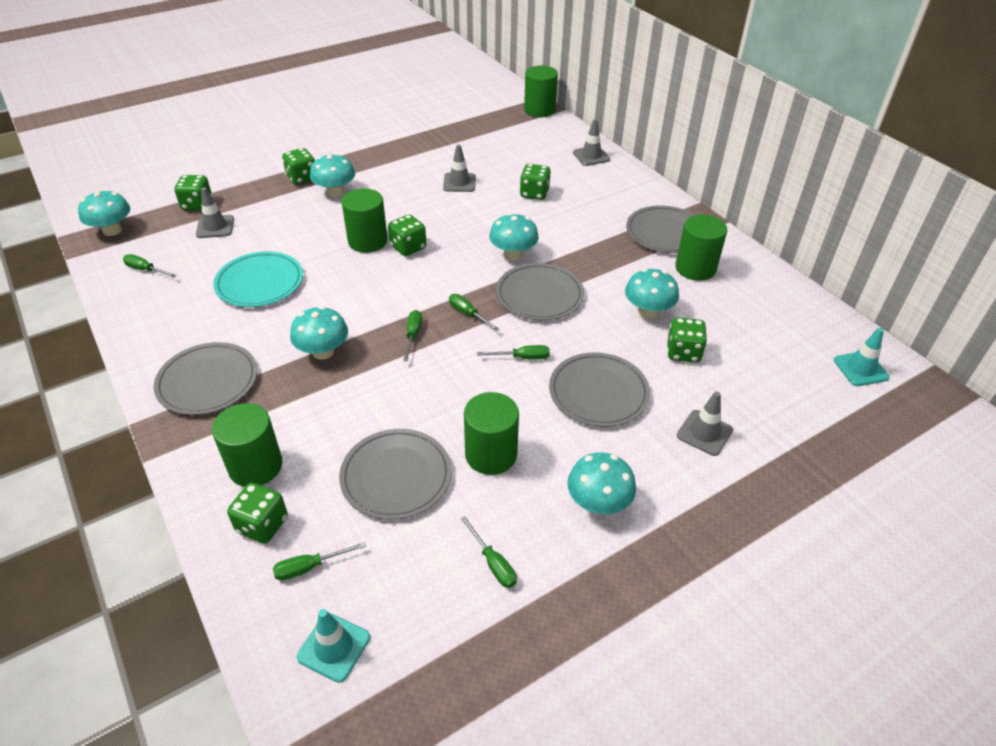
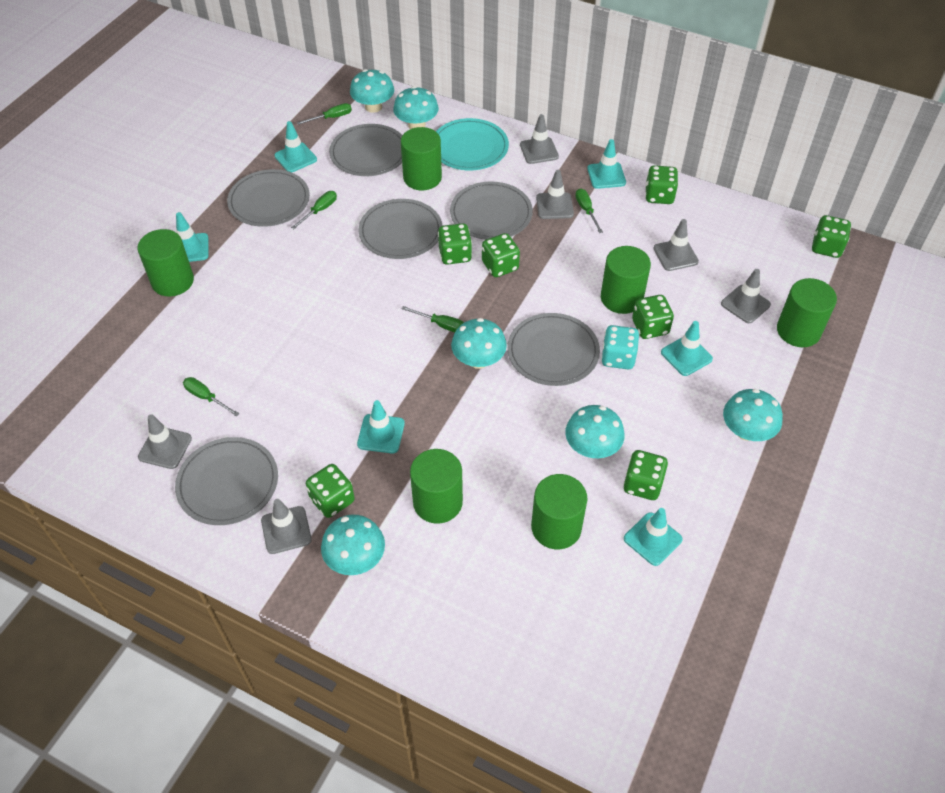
green cylinder: 5 -> 6
green dice: 6 -> 7
green screwdriver: 6 -> 5
grey plate: 5 -> 6
grey traffic cone: 4 -> 6
turquoise dice: 0 -> 1
turquoise traffic cone: 2 -> 6

